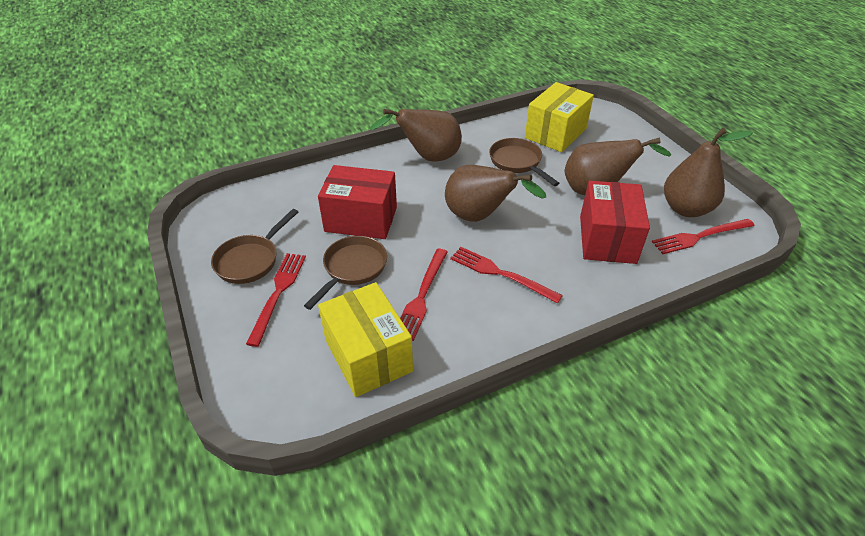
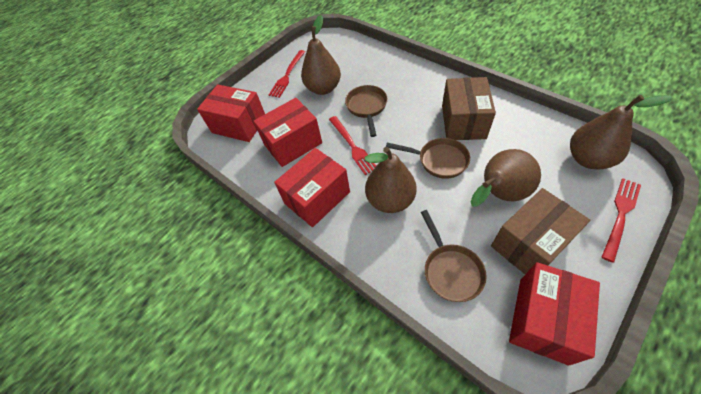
brown box: 0 -> 2
red box: 2 -> 4
red fork: 4 -> 3
yellow box: 2 -> 0

